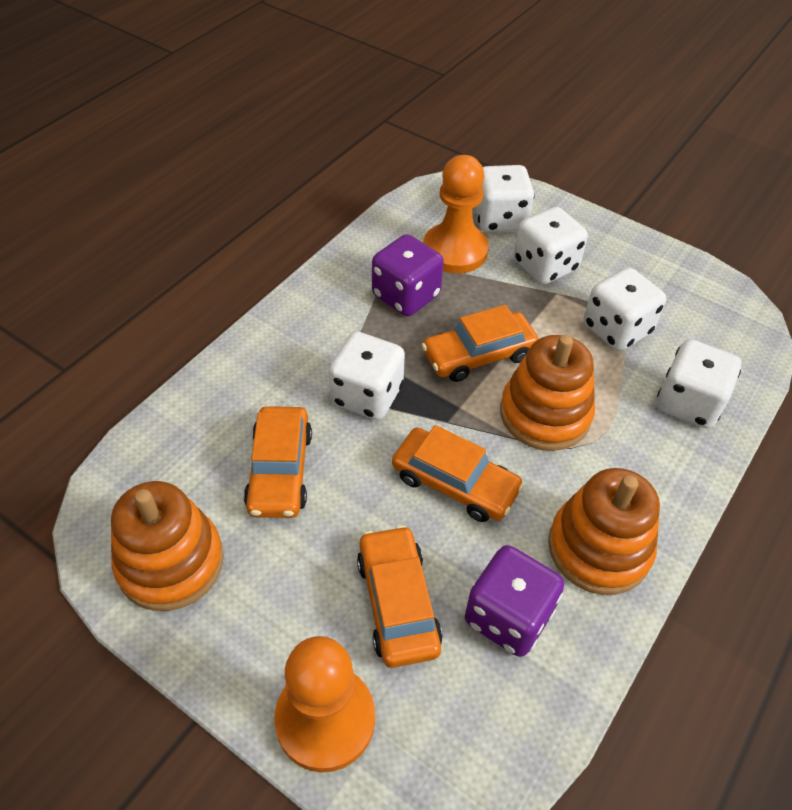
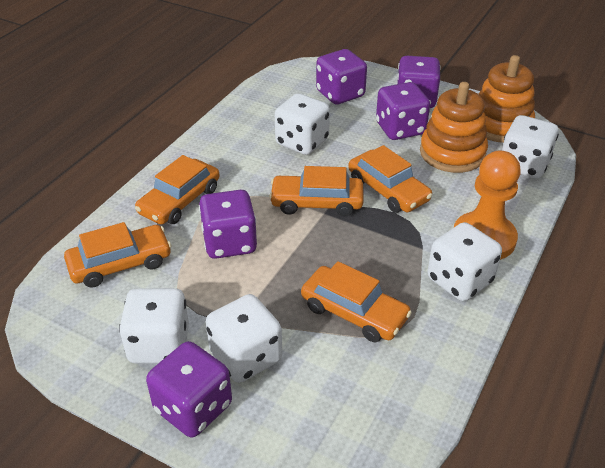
orange car: 4 -> 5
orange pawn: 2 -> 1
orange stacking toy: 3 -> 2
purple dice: 2 -> 5

